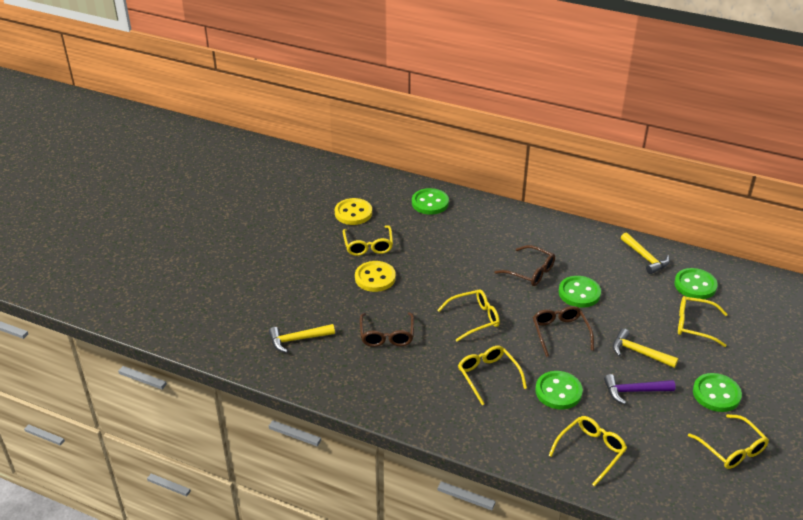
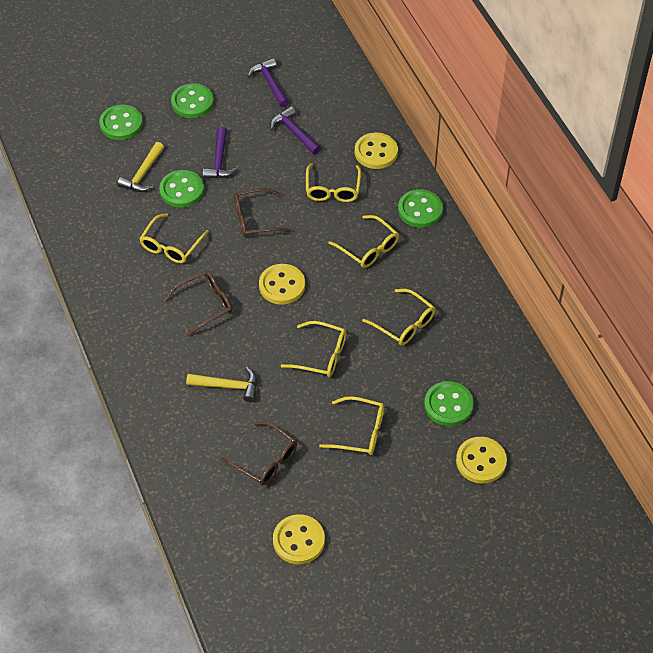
purple hammer: 1 -> 3
yellow button: 2 -> 4
yellow hammer: 3 -> 2

